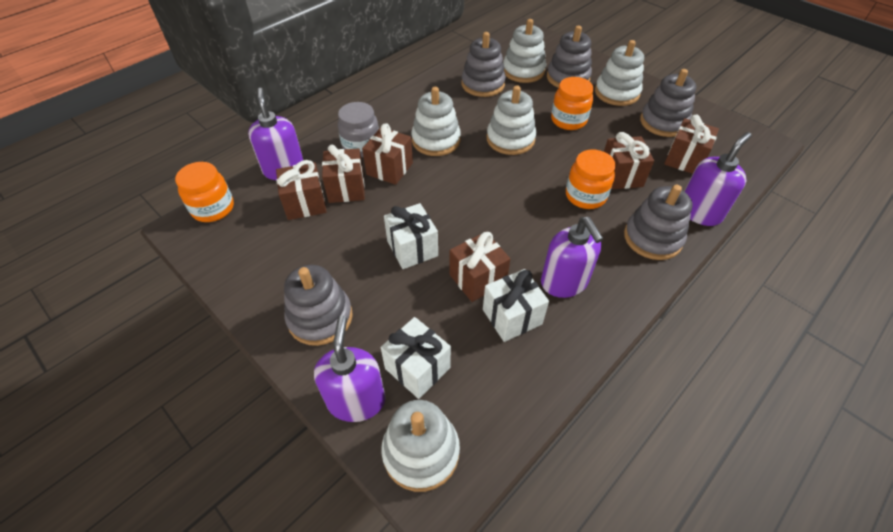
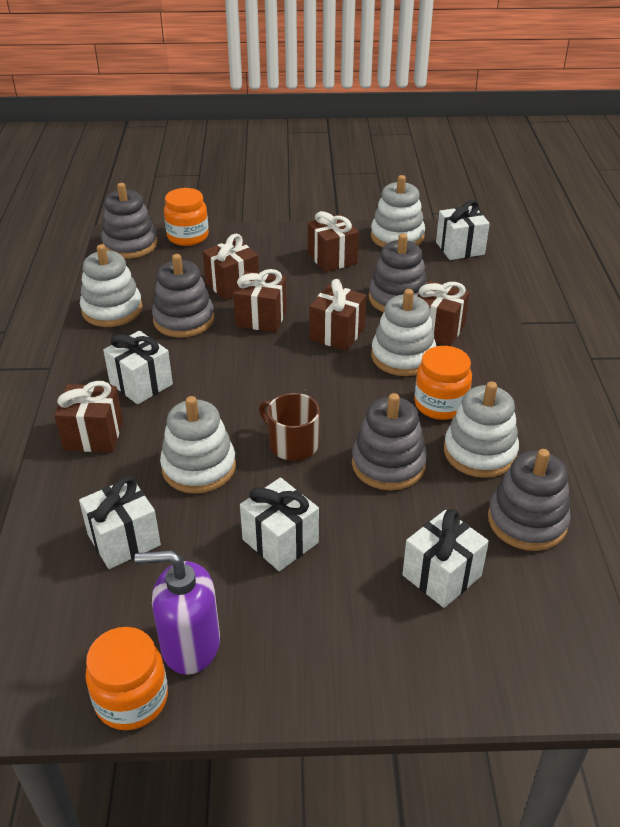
brown mug: 0 -> 1
grey jar: 1 -> 0
purple soap dispenser: 4 -> 1
white gift: 3 -> 5

